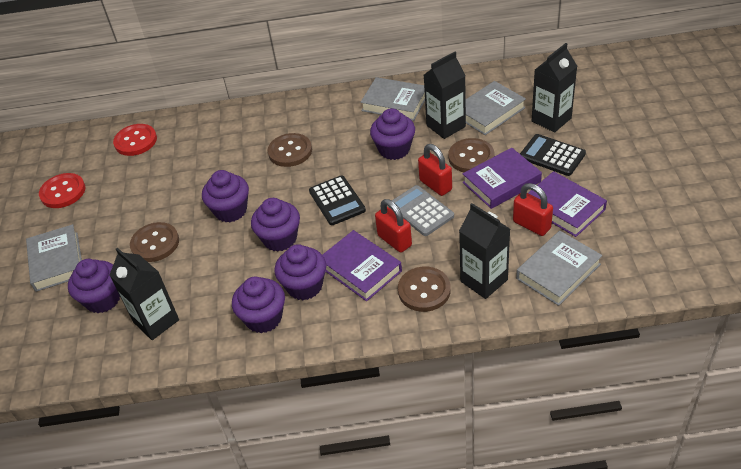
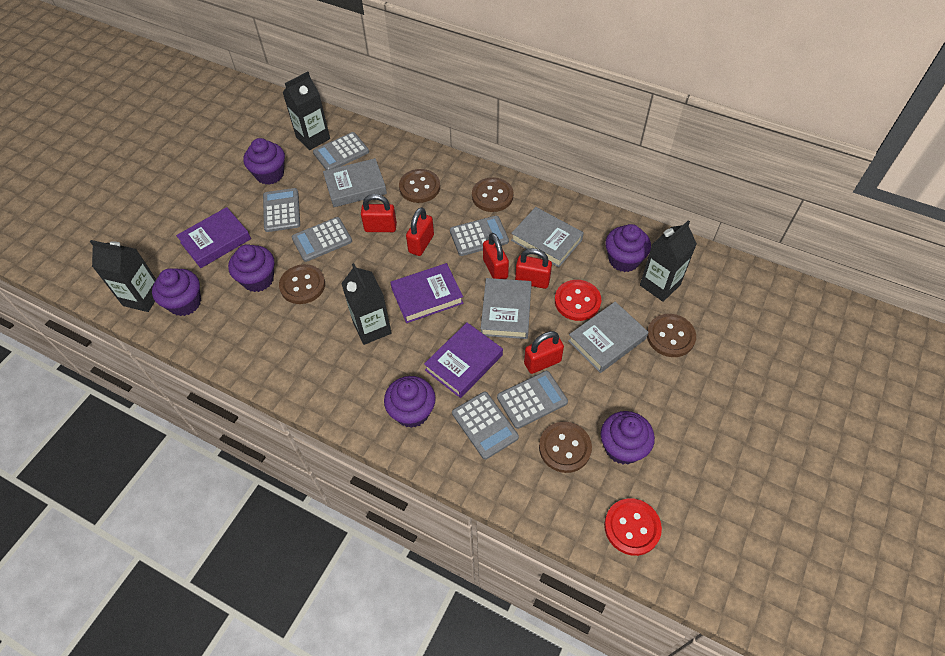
black calculator: 2 -> 0
brown button: 4 -> 5
grey calculator: 1 -> 6
red padlock: 3 -> 5

